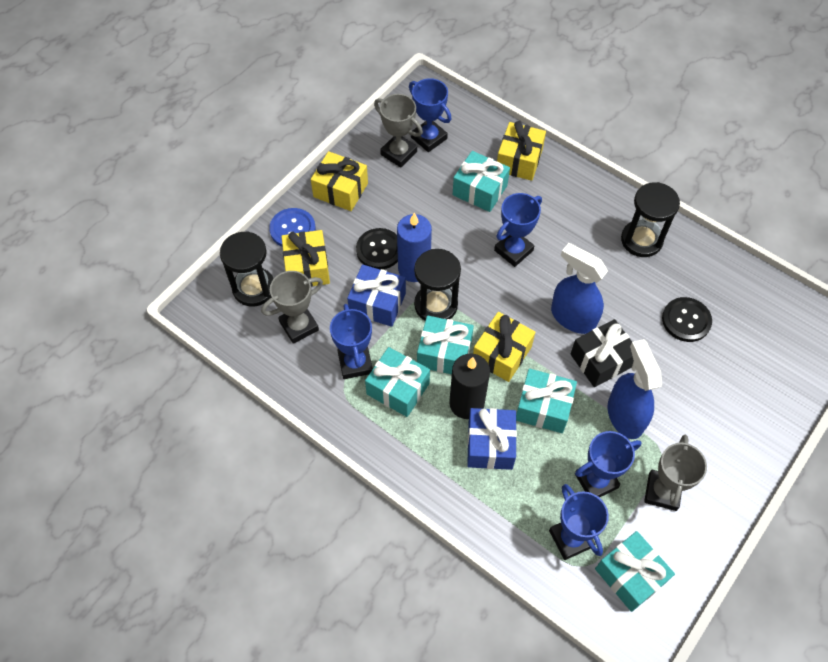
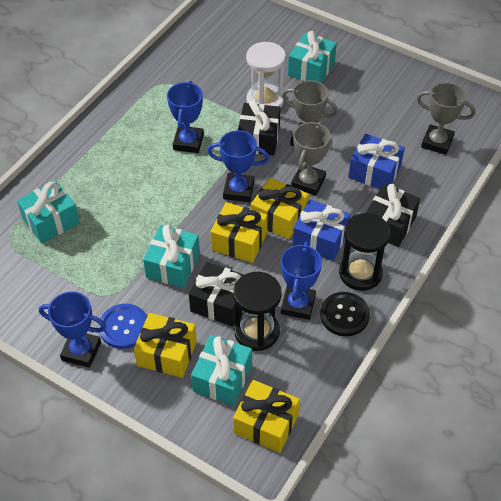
black button: 2 -> 1
black candle: 1 -> 0
black gift: 1 -> 3
black hourglass: 3 -> 2
blue candle: 1 -> 0
blue spray bottle: 2 -> 0
blue trophy: 5 -> 4
turquoise gift: 5 -> 4
white hourglass: 0 -> 1

